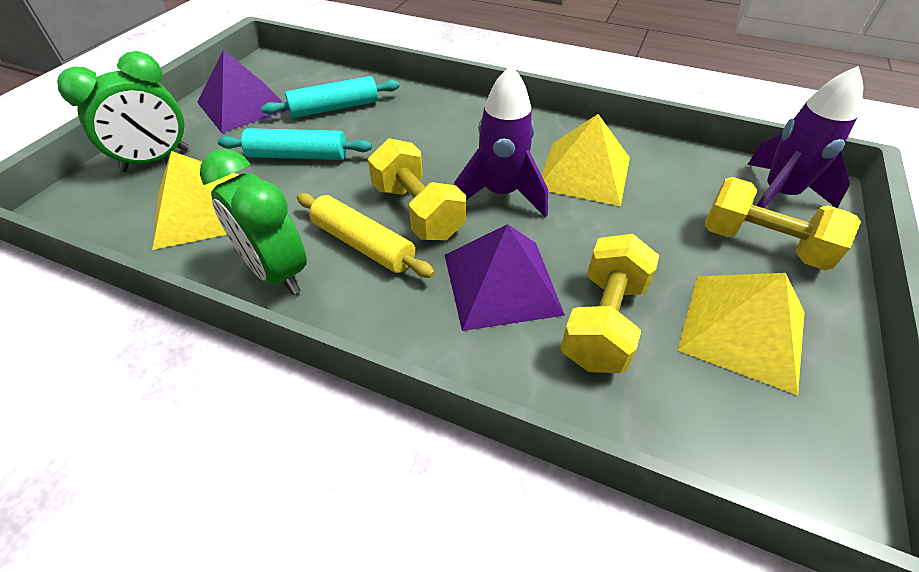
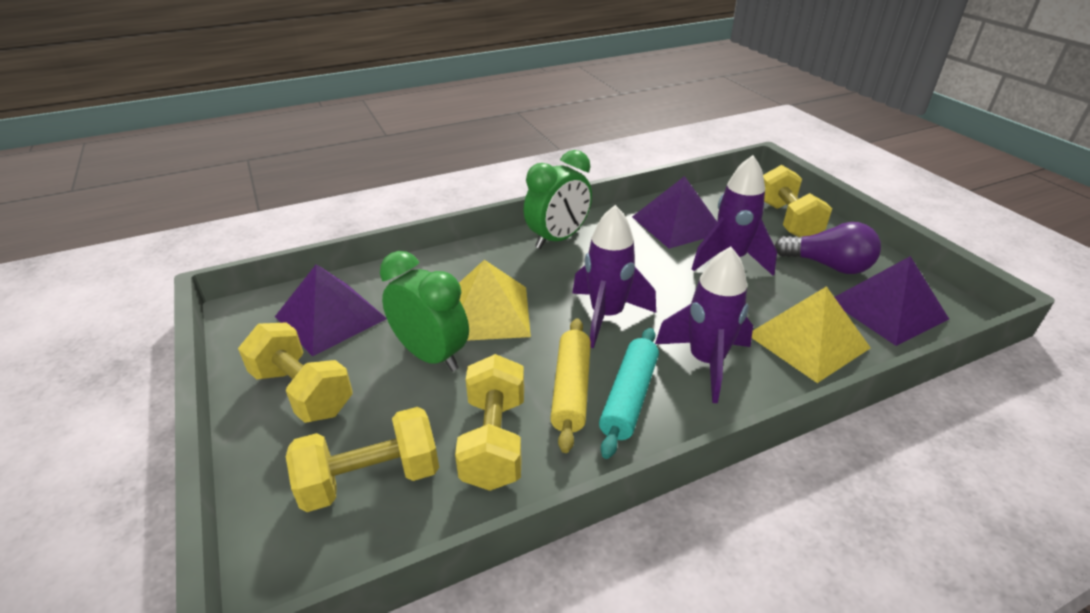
purple light bulb: 0 -> 1
purple pyramid: 2 -> 3
purple rocket: 2 -> 3
turquoise rolling pin: 2 -> 1
yellow dumbbell: 3 -> 4
yellow pyramid: 3 -> 2

